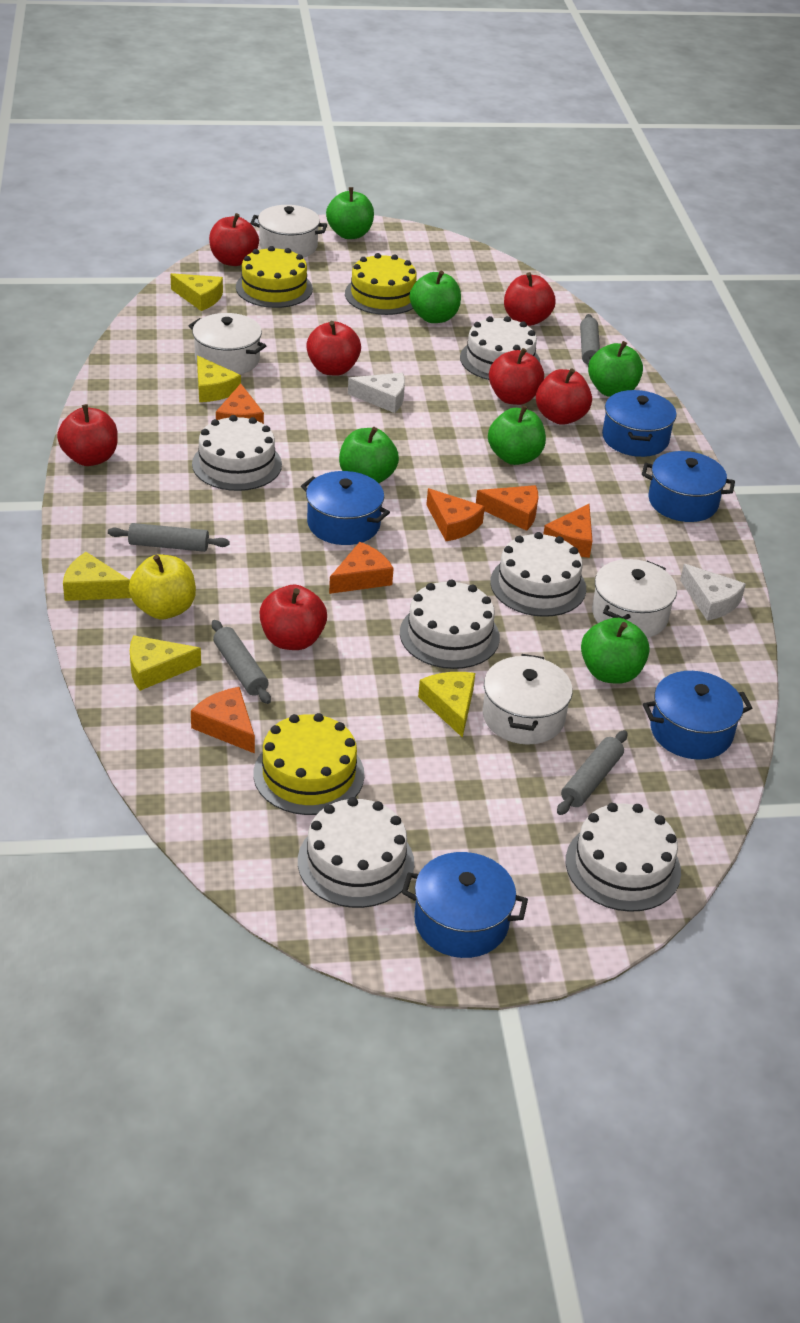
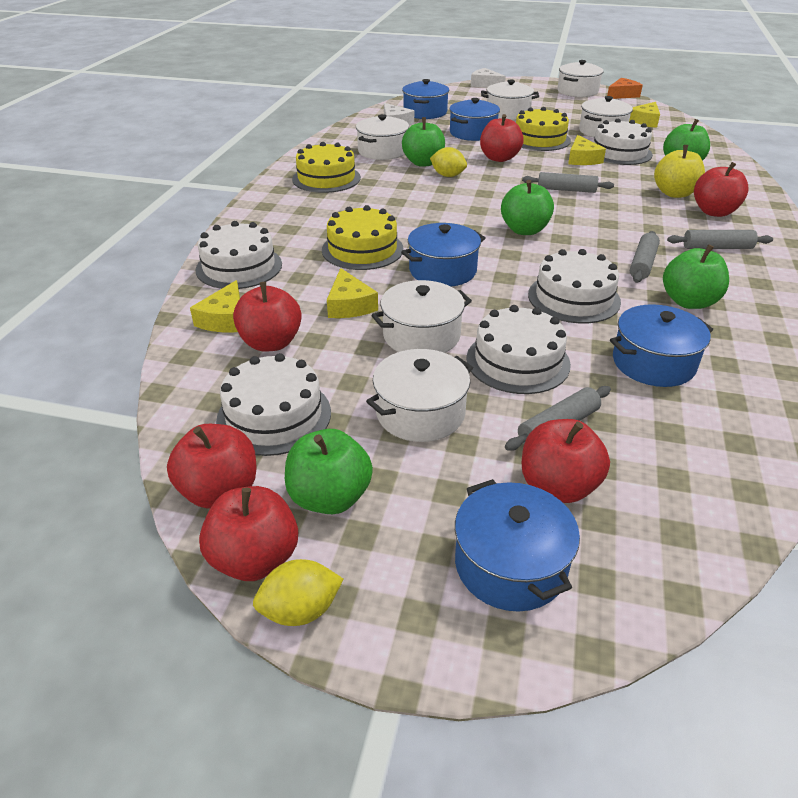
green apple: 6 -> 5
orange cheese: 6 -> 1
red apple: 7 -> 6
white cake: 6 -> 5
white pot: 4 -> 6
yellow cheese: 5 -> 4
yellow lemon: 0 -> 2

